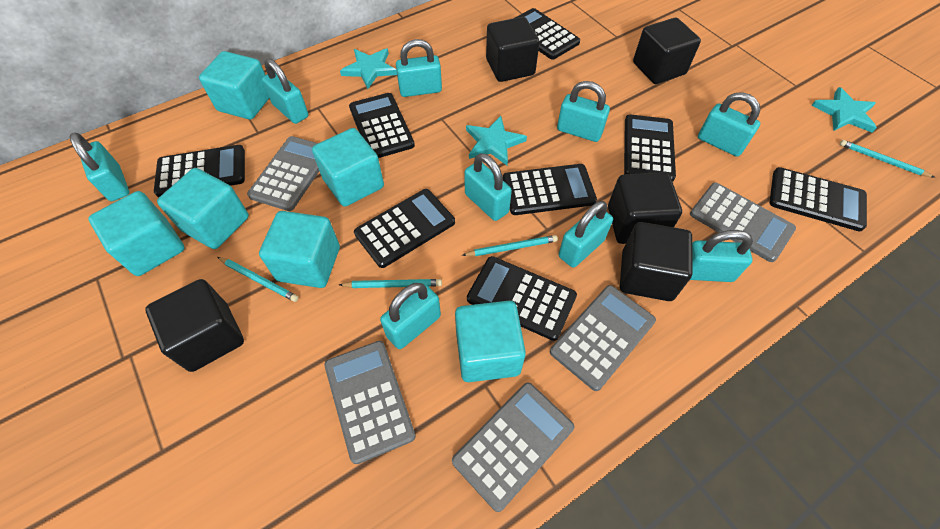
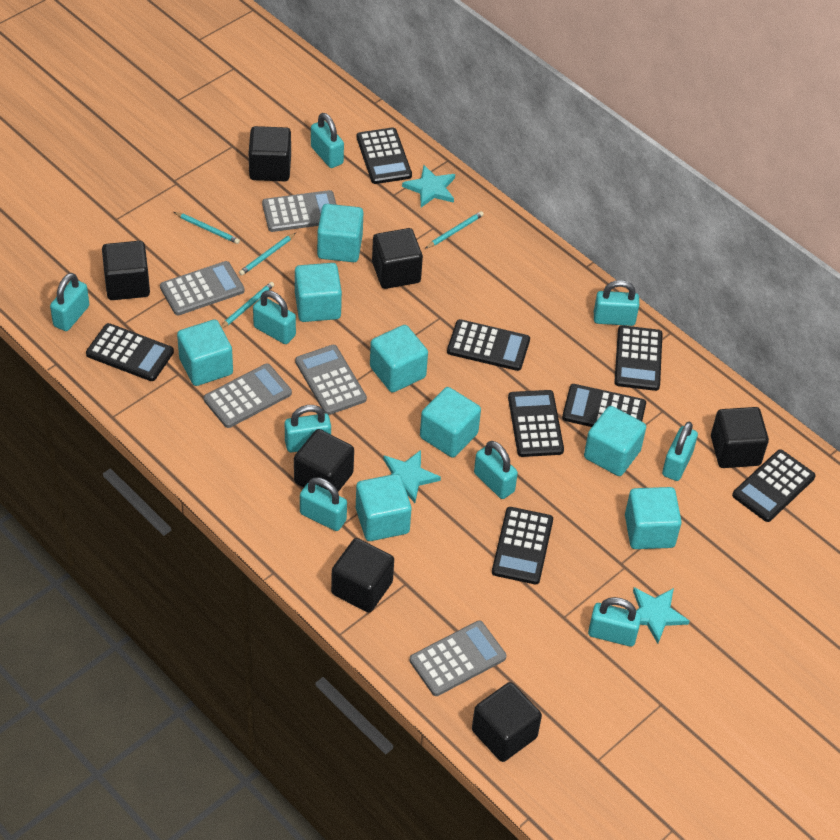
black cube: 5 -> 7
turquoise cube: 6 -> 8

